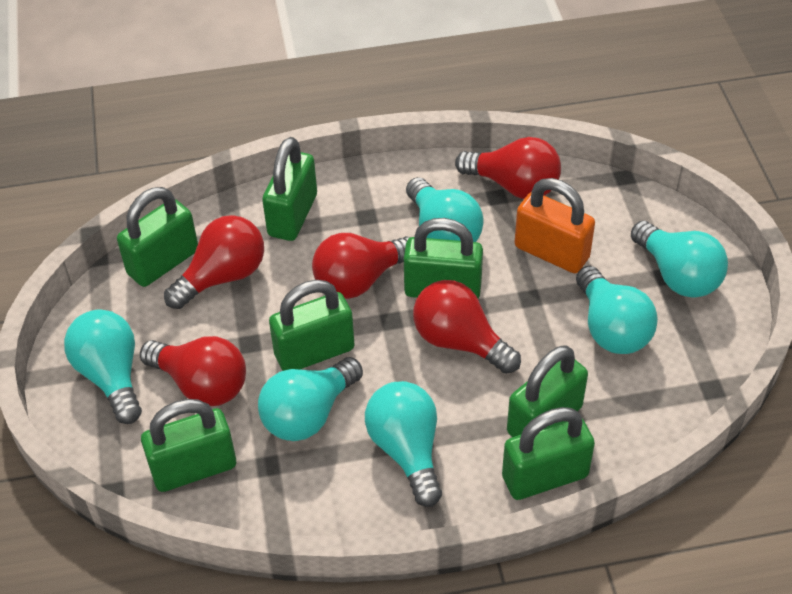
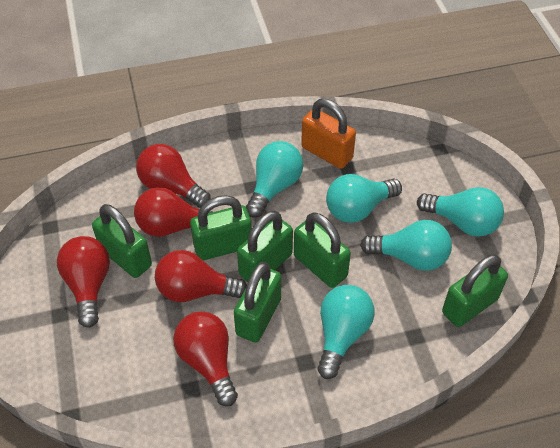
green padlock: 7 -> 6
turquoise light bulb: 6 -> 5

